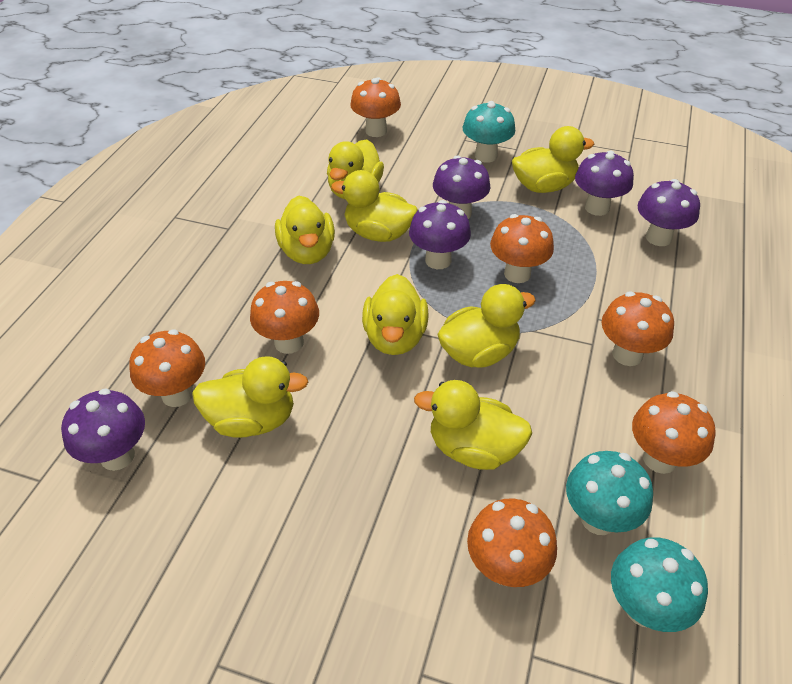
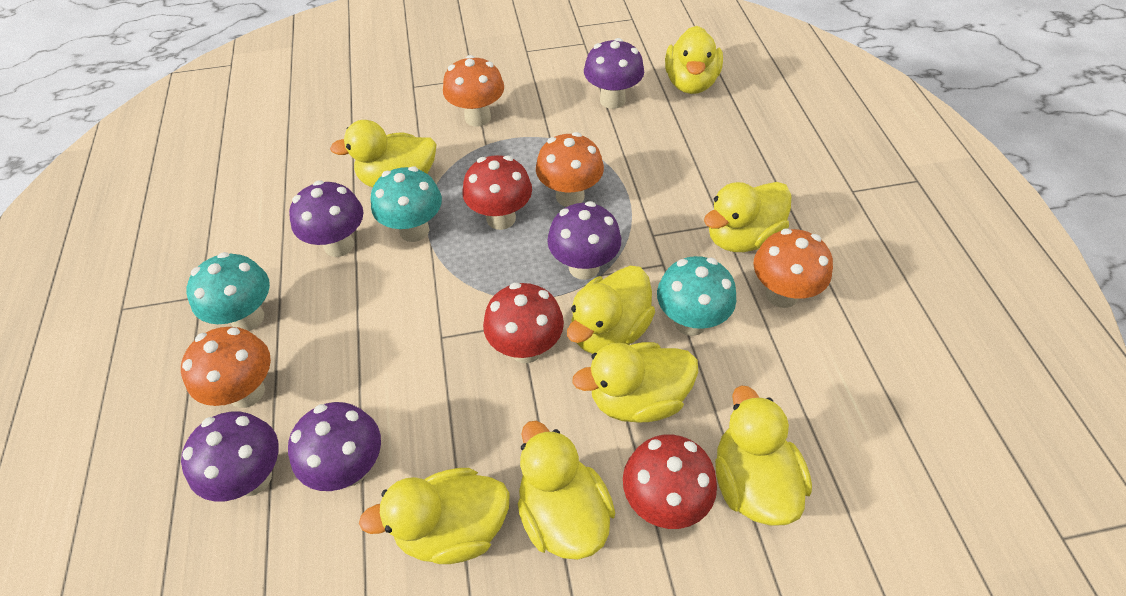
orange mushroom: 7 -> 4
red mushroom: 0 -> 3

